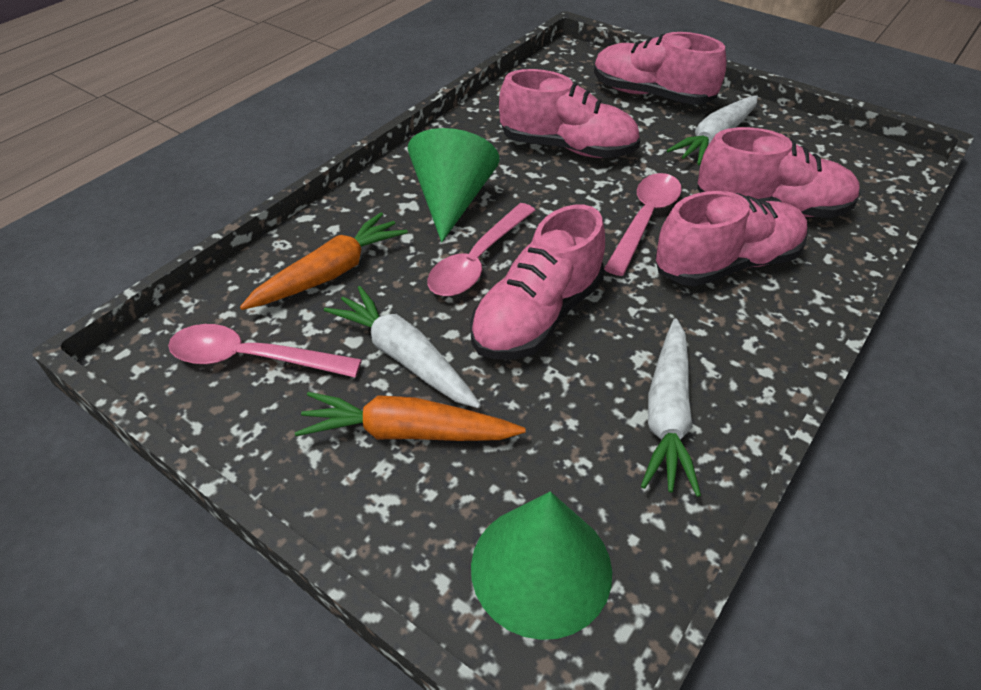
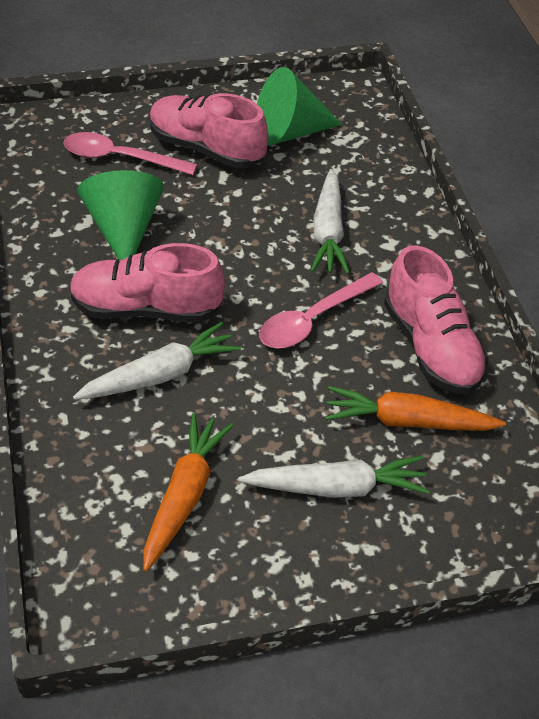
pink shoe: 5 -> 3
pink spoon: 3 -> 2

